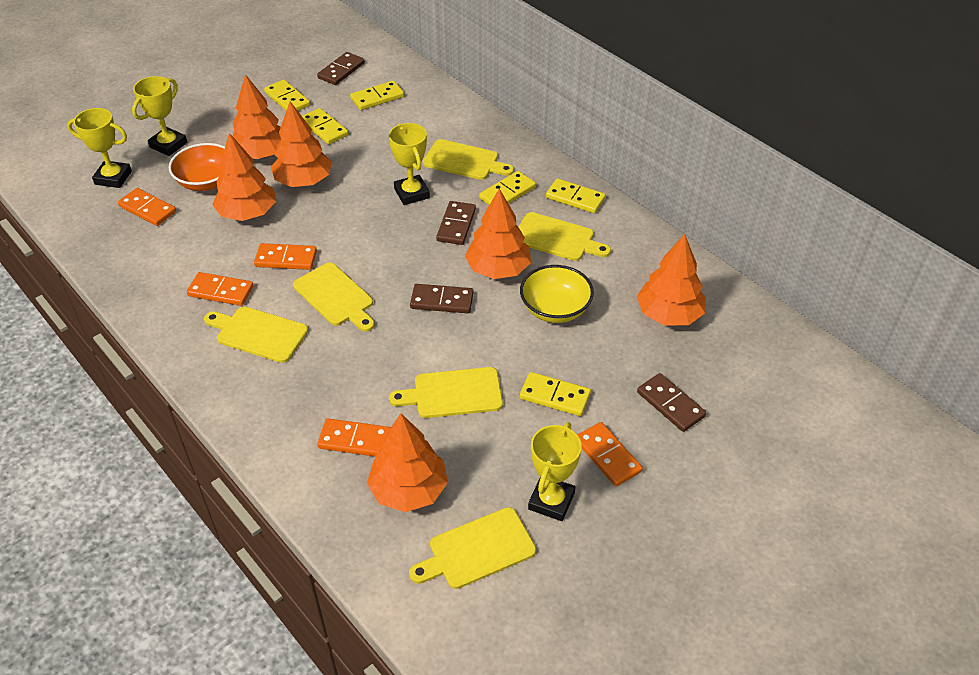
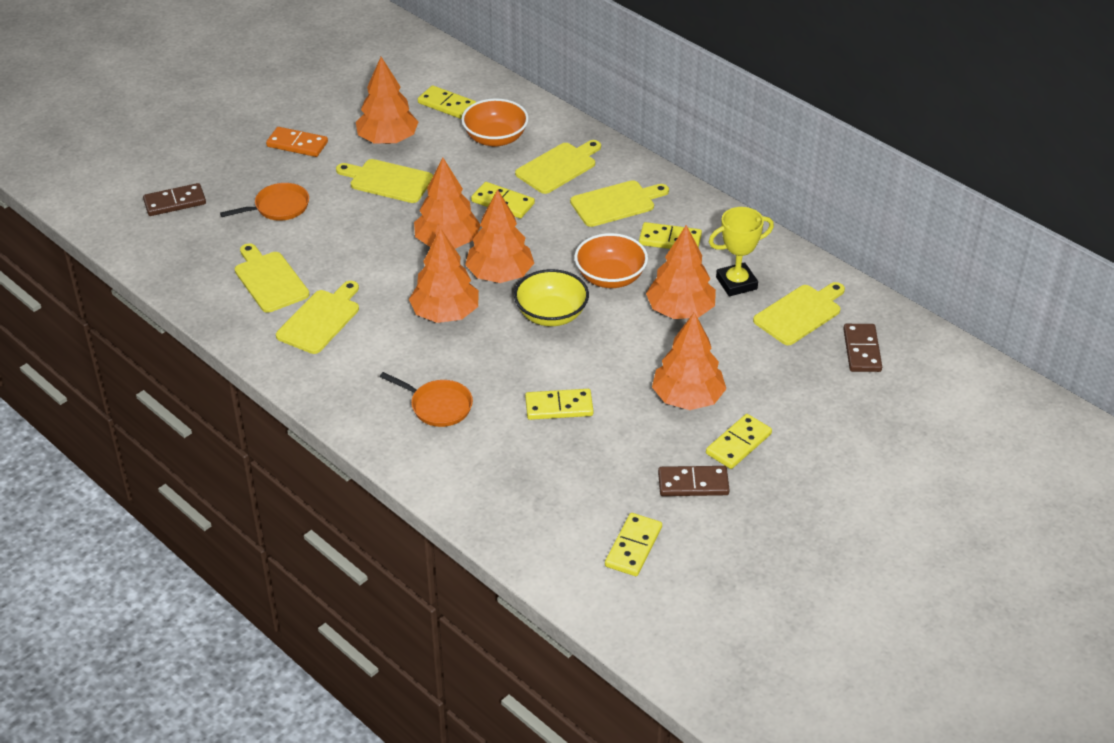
brown domino: 4 -> 3
orange bowl: 1 -> 2
orange domino: 5 -> 1
orange pan: 0 -> 2
yellow trophy: 4 -> 1

